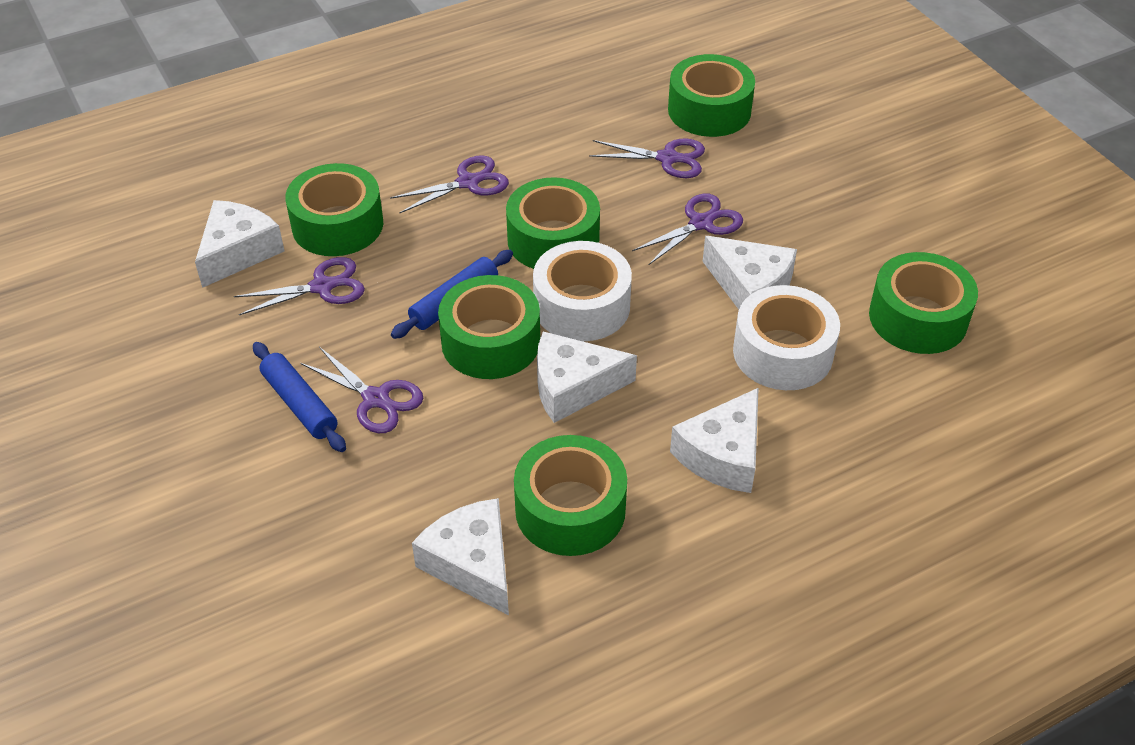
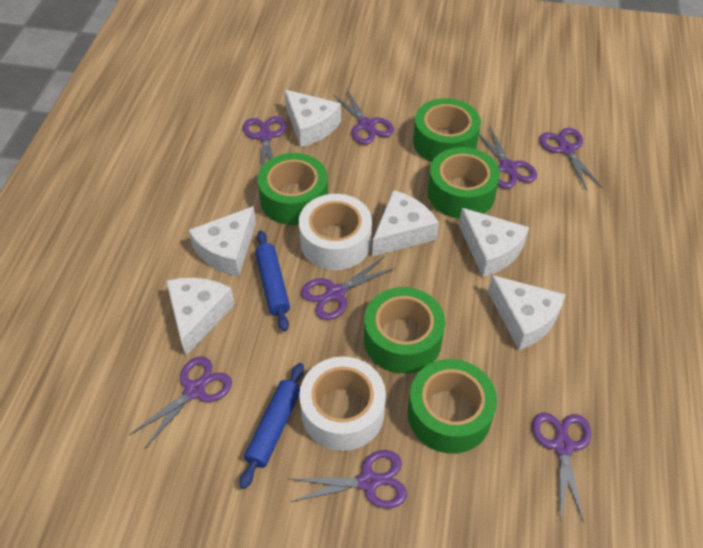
green tape: 6 -> 5
purple scissors: 5 -> 8
white cheese: 5 -> 6

